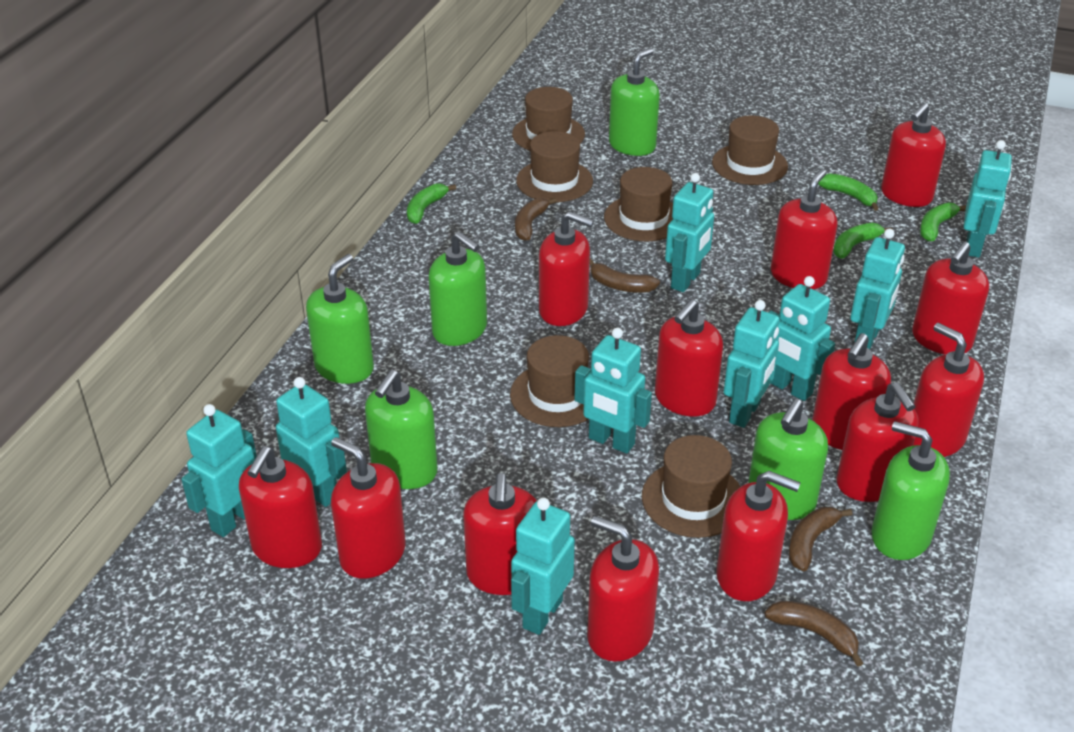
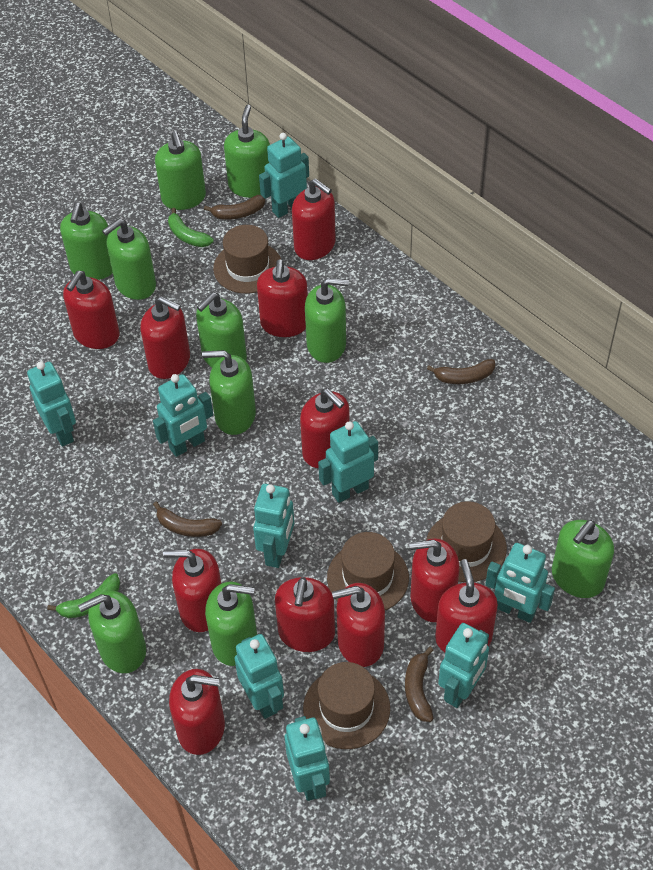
brown hat: 6 -> 4
green banana: 4 -> 2
green soap dispenser: 6 -> 10
red soap dispenser: 13 -> 11

